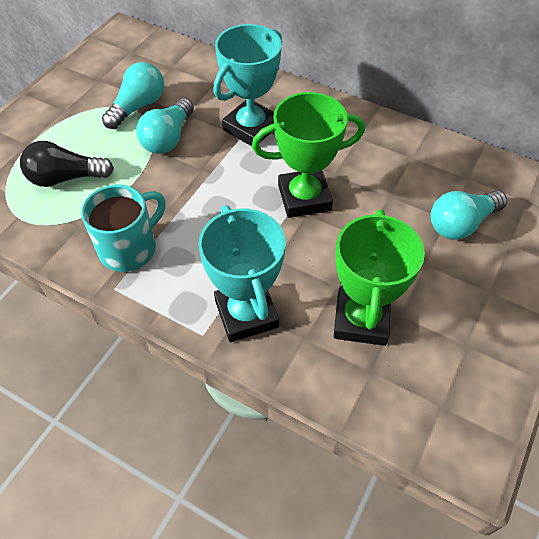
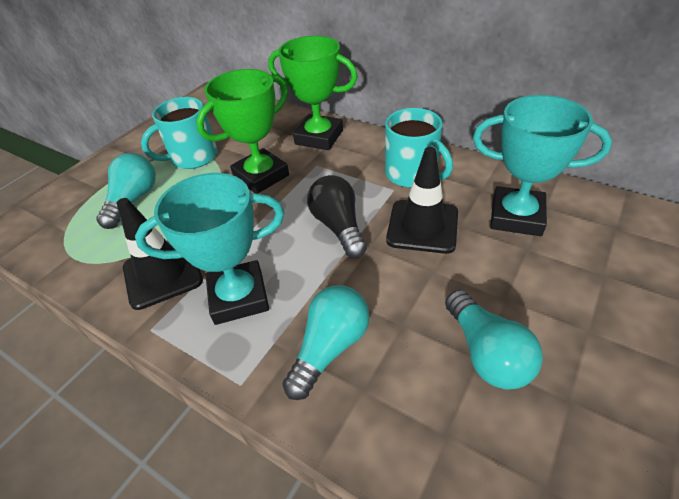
black traffic cone: 0 -> 2
turquoise mug: 1 -> 2

